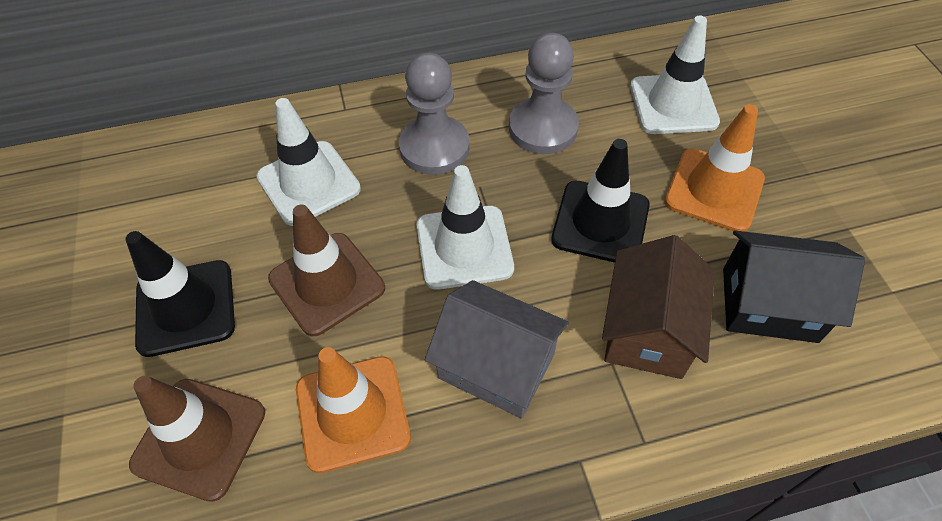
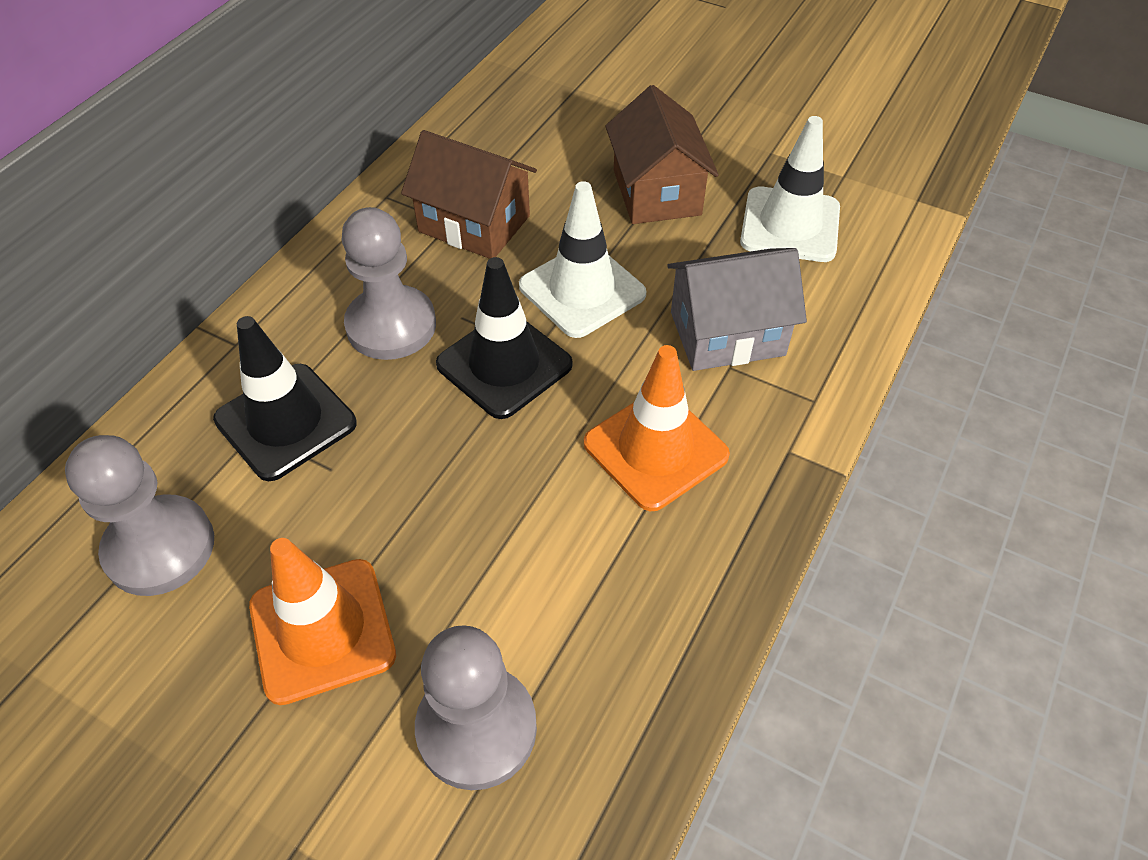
black house: 1 -> 0
brown house: 1 -> 2
brown traffic cone: 2 -> 0
grey pawn: 2 -> 3
white traffic cone: 3 -> 2

